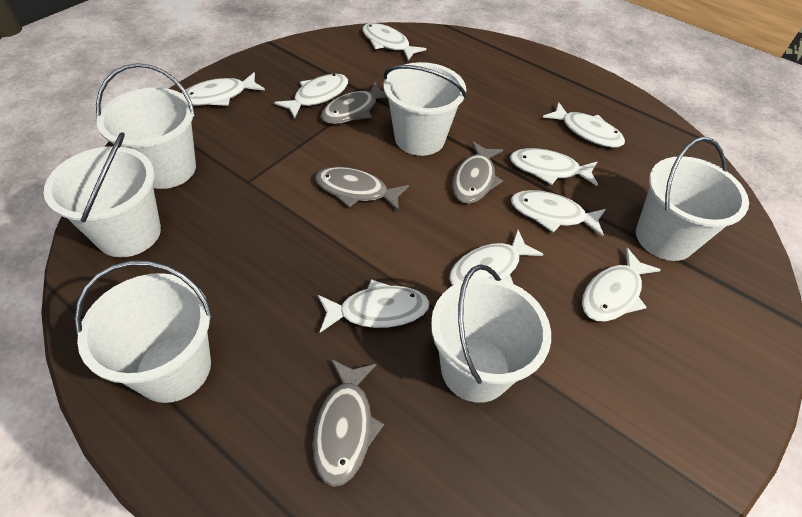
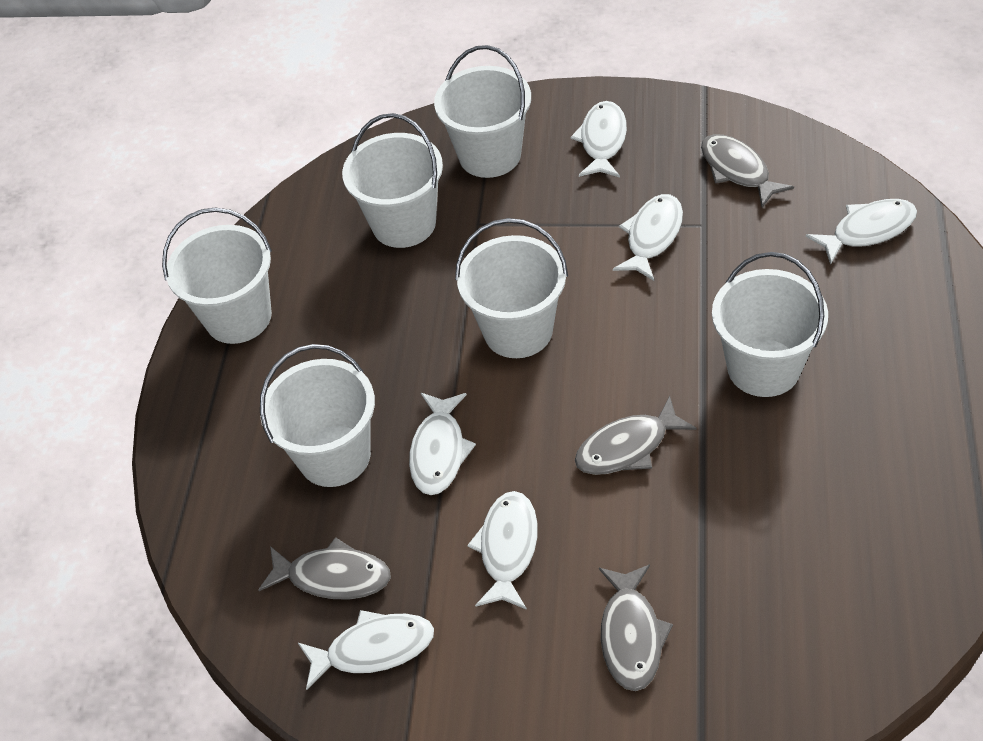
white fish: 9 -> 6

